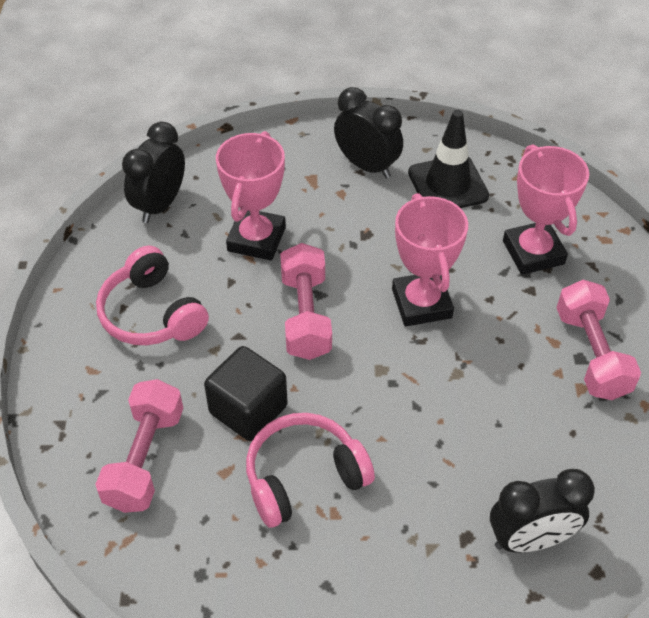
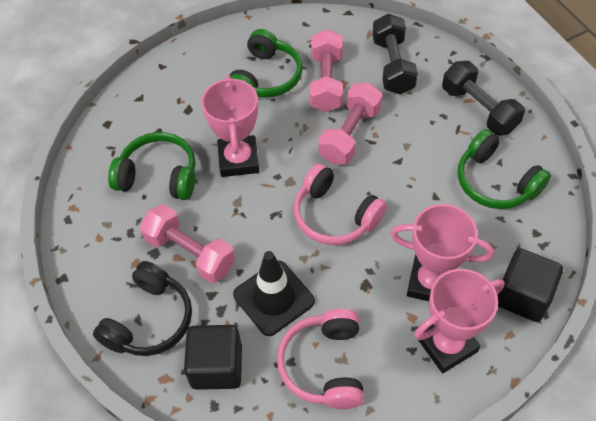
black clock: 3 -> 0
black cube: 1 -> 2
black dumbbell: 0 -> 2
black headphones: 0 -> 1
green headphones: 0 -> 3

